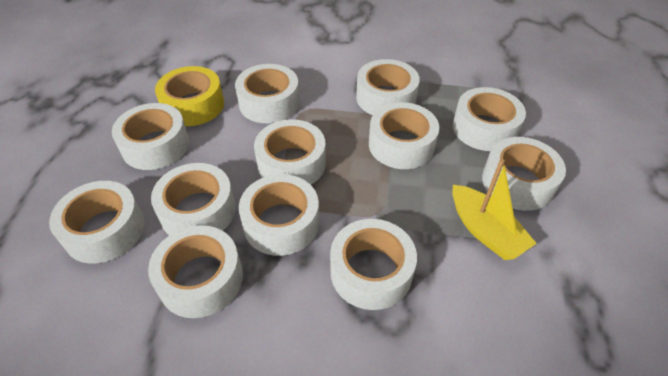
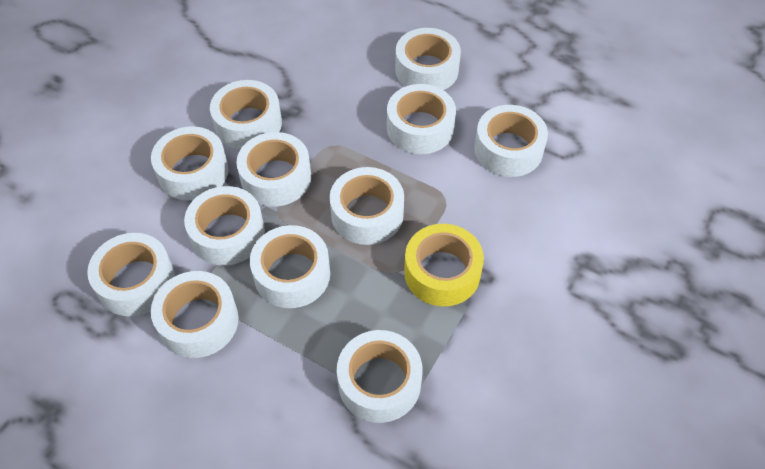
yellow boat: 1 -> 0

